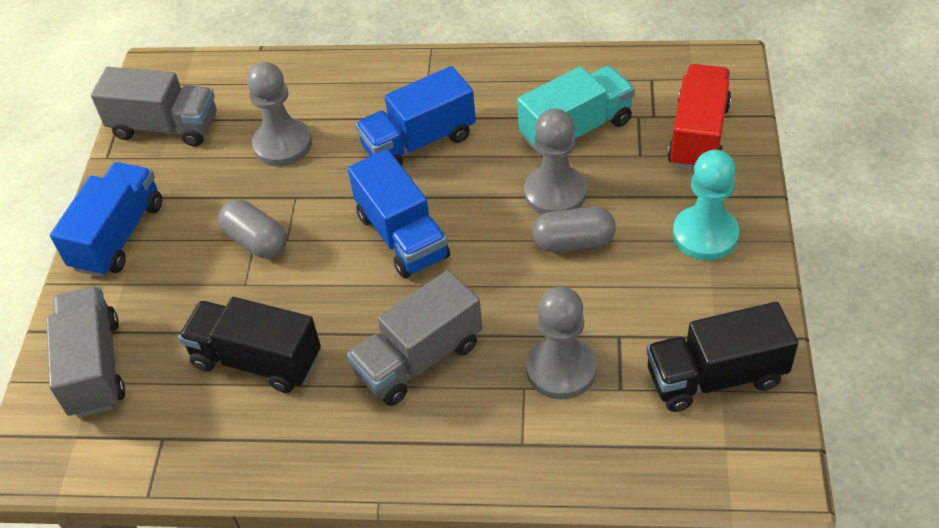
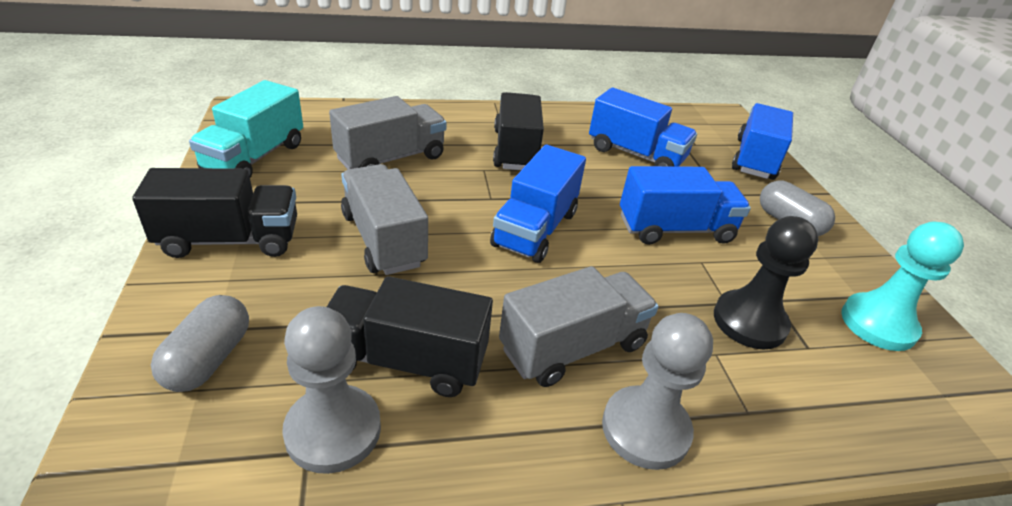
black pawn: 0 -> 1
black truck: 2 -> 3
blue truck: 3 -> 4
grey pawn: 3 -> 2
red truck: 1 -> 0

